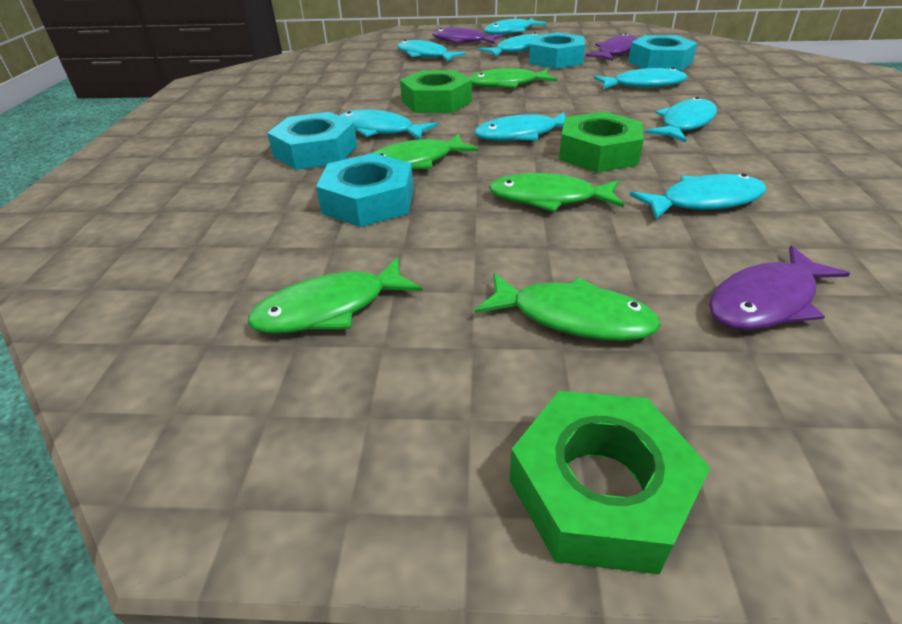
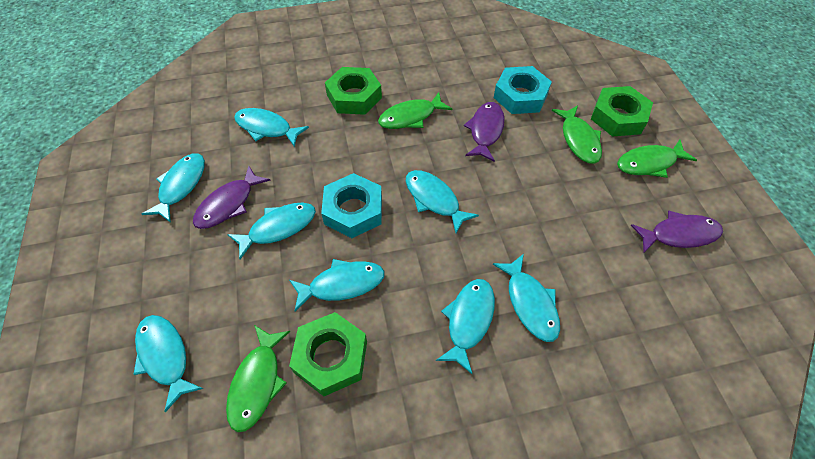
green fish: 5 -> 4
turquoise nut: 4 -> 2

